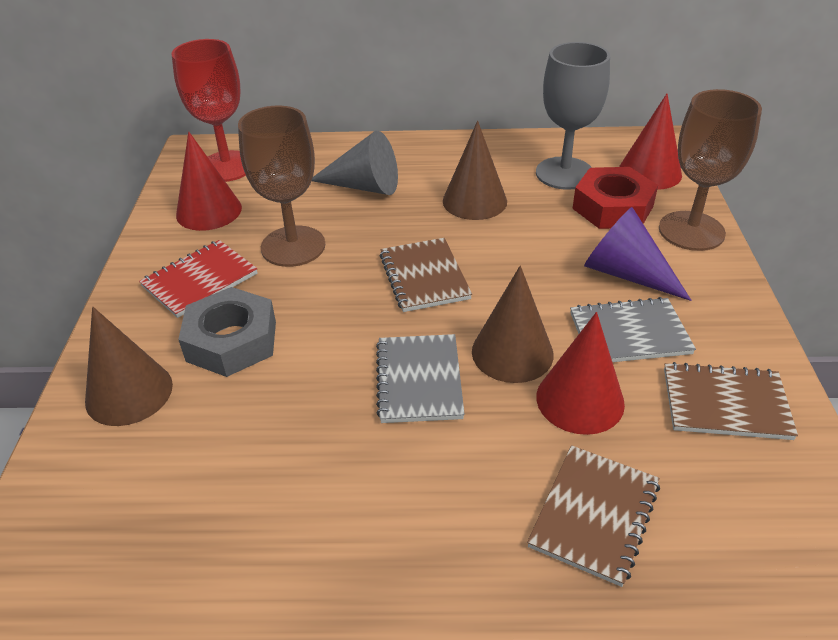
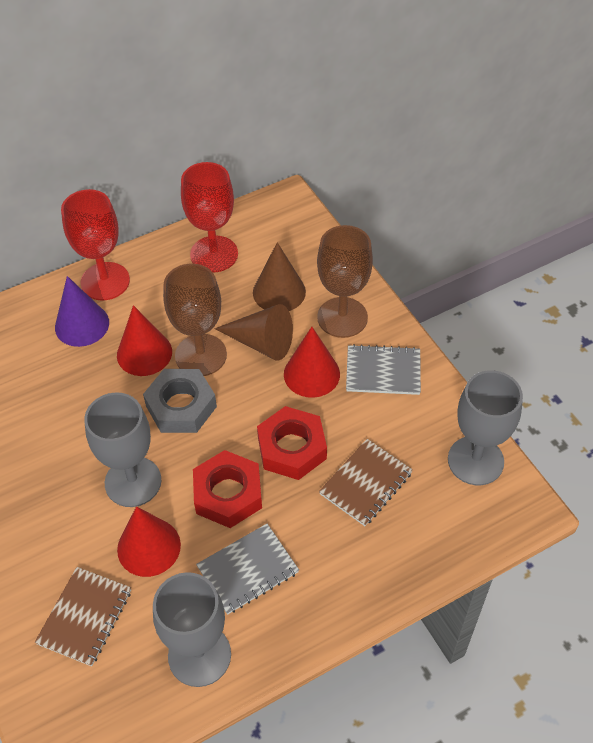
brown cone: 3 -> 2
brown notebook: 3 -> 2
grey cone: 1 -> 0
grey goblet: 1 -> 3
red goblet: 1 -> 2
red notebook: 1 -> 0
red nut: 1 -> 2

